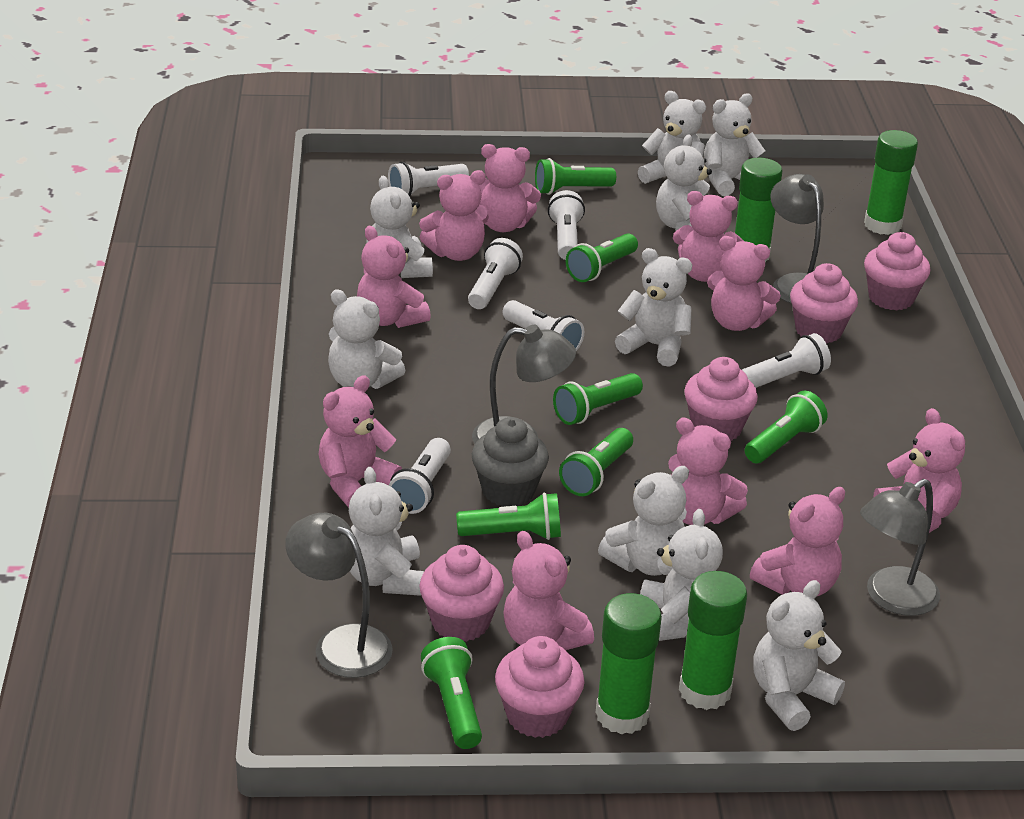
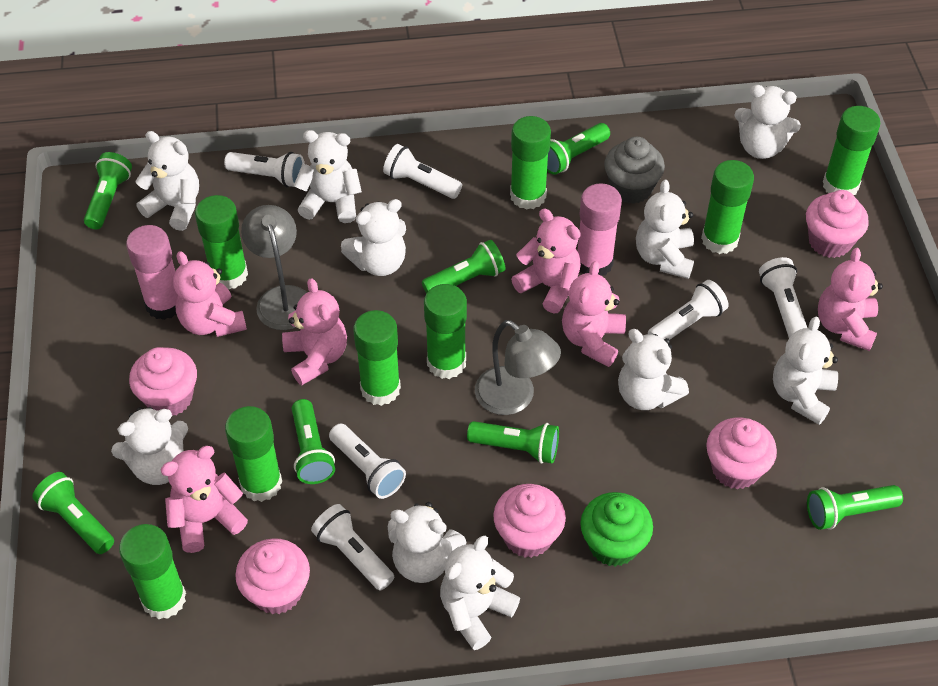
green cupcake: 0 -> 1
green glue stick: 4 -> 8
grey lamp: 4 -> 2
pink glue stick: 0 -> 2
pink teddy bear: 10 -> 6

